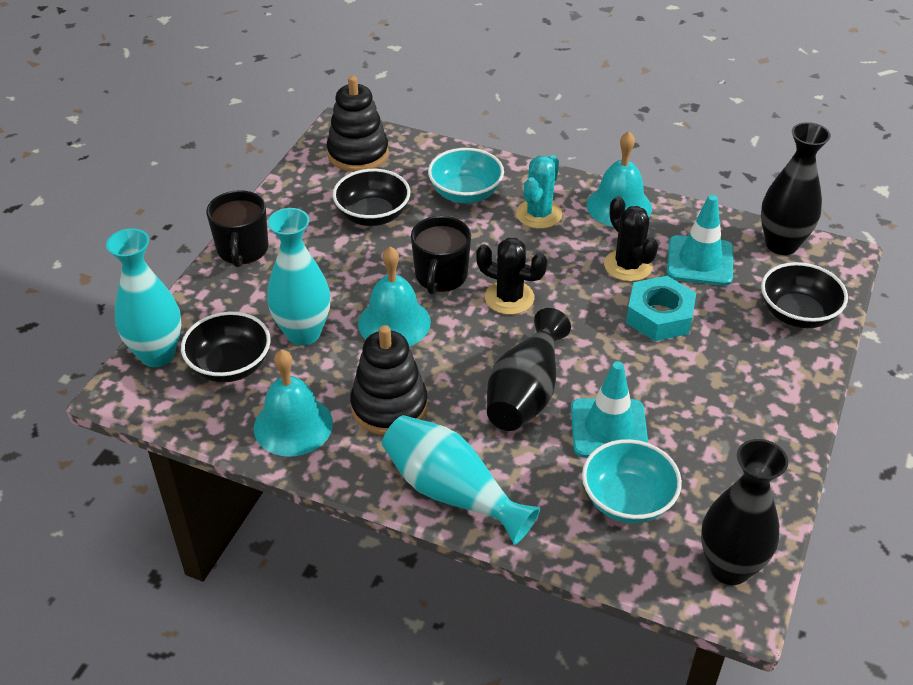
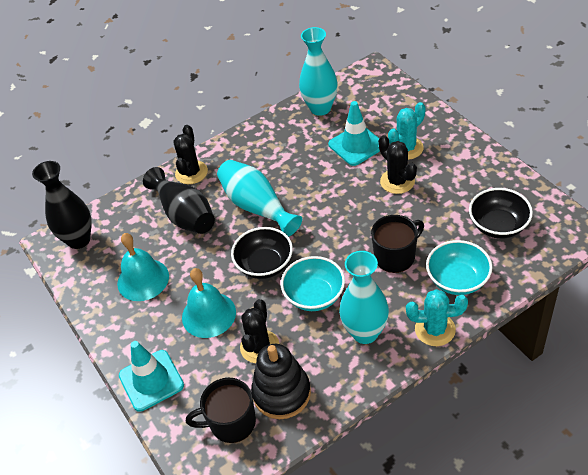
black bowl: 3 -> 2
black cactus: 2 -> 3
black stacking toy: 2 -> 1
black vase: 3 -> 2
turquoise bell: 3 -> 2
turquoise cactus: 1 -> 2
turquoise nut: 1 -> 0

